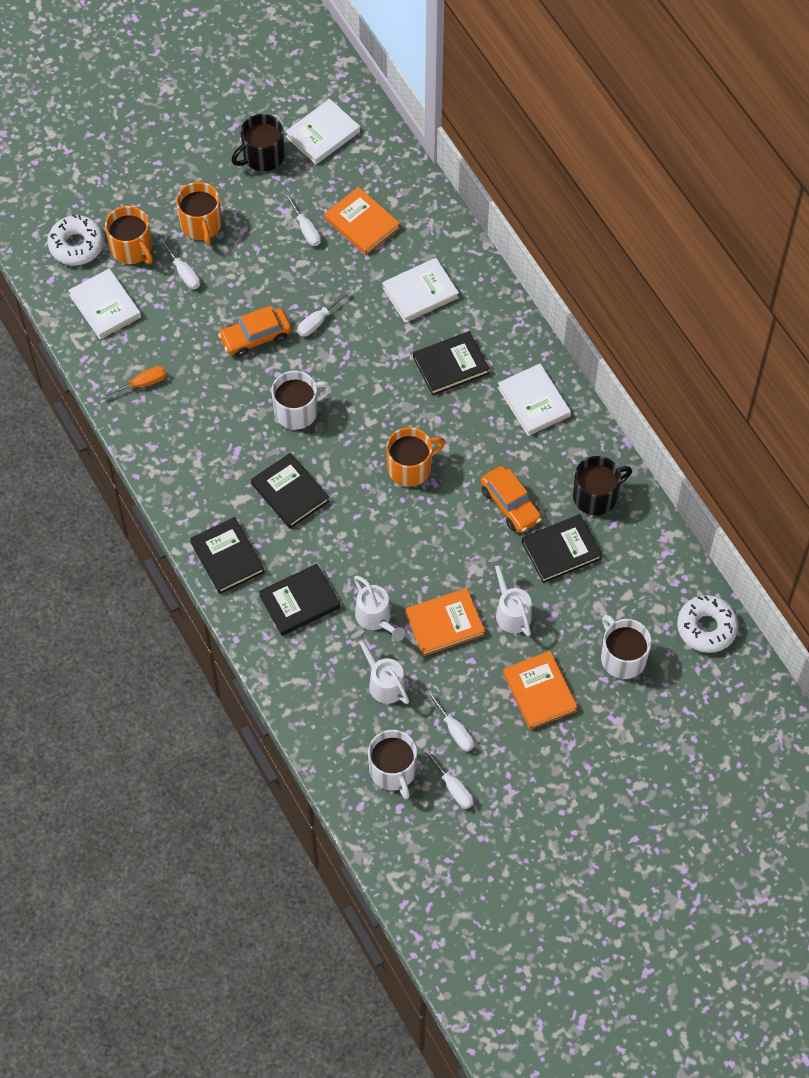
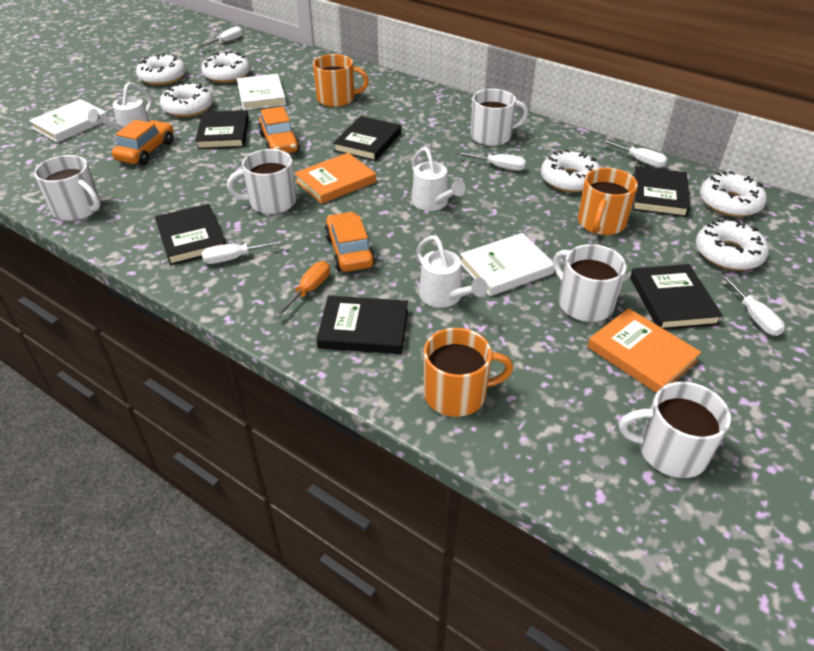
black book: 5 -> 6
black mug: 2 -> 0
orange book: 3 -> 2
orange car: 2 -> 3
white book: 4 -> 3
white donut: 2 -> 6
white mug: 3 -> 5

